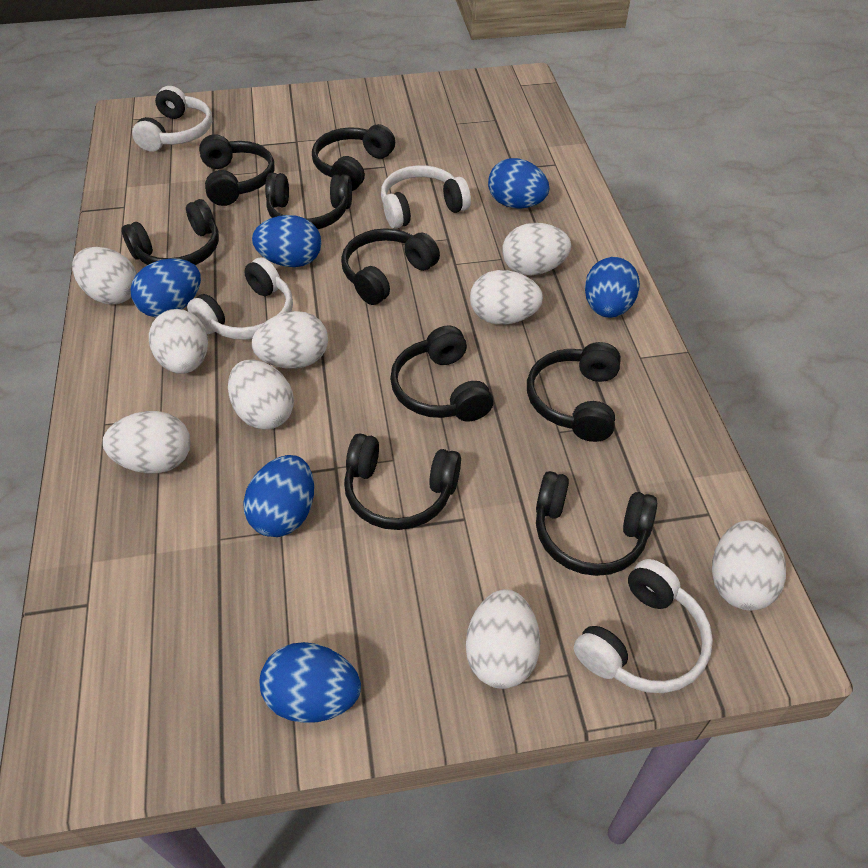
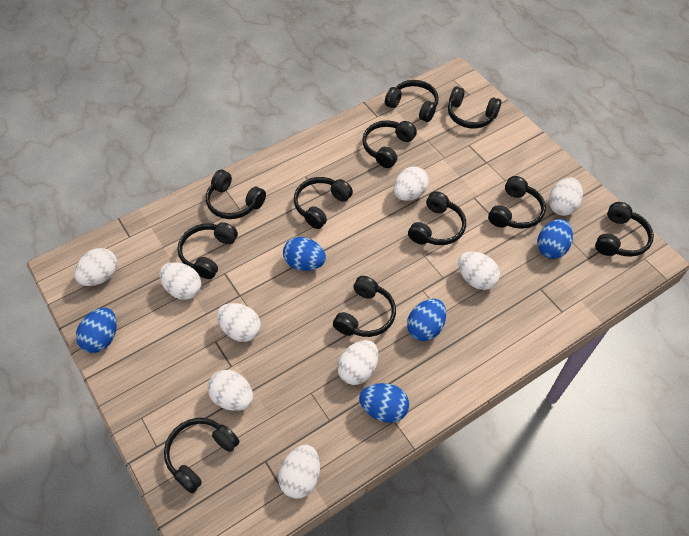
black headphones: 9 -> 11
blue egg: 6 -> 5
white headphones: 4 -> 0

